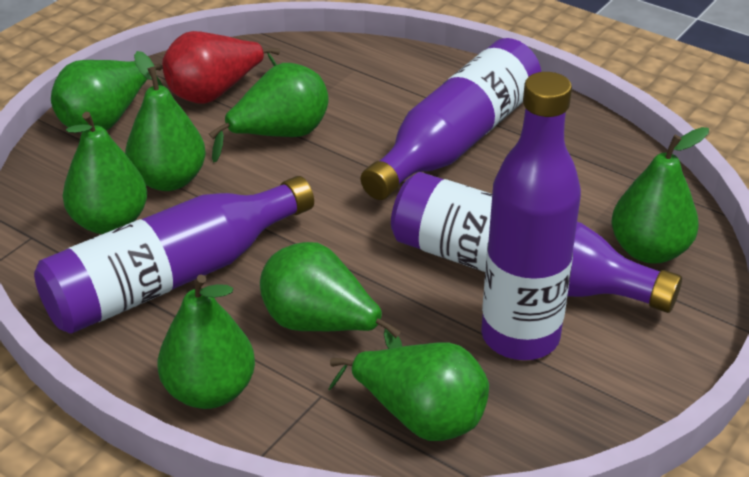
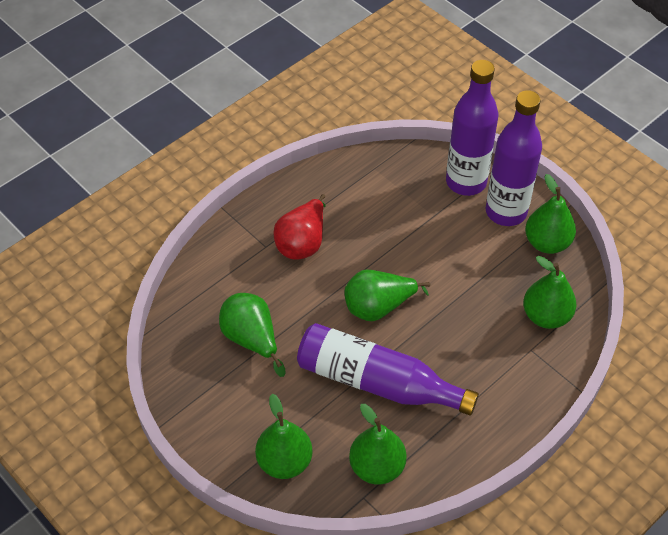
green pear: 8 -> 6
purple bottle: 4 -> 3

